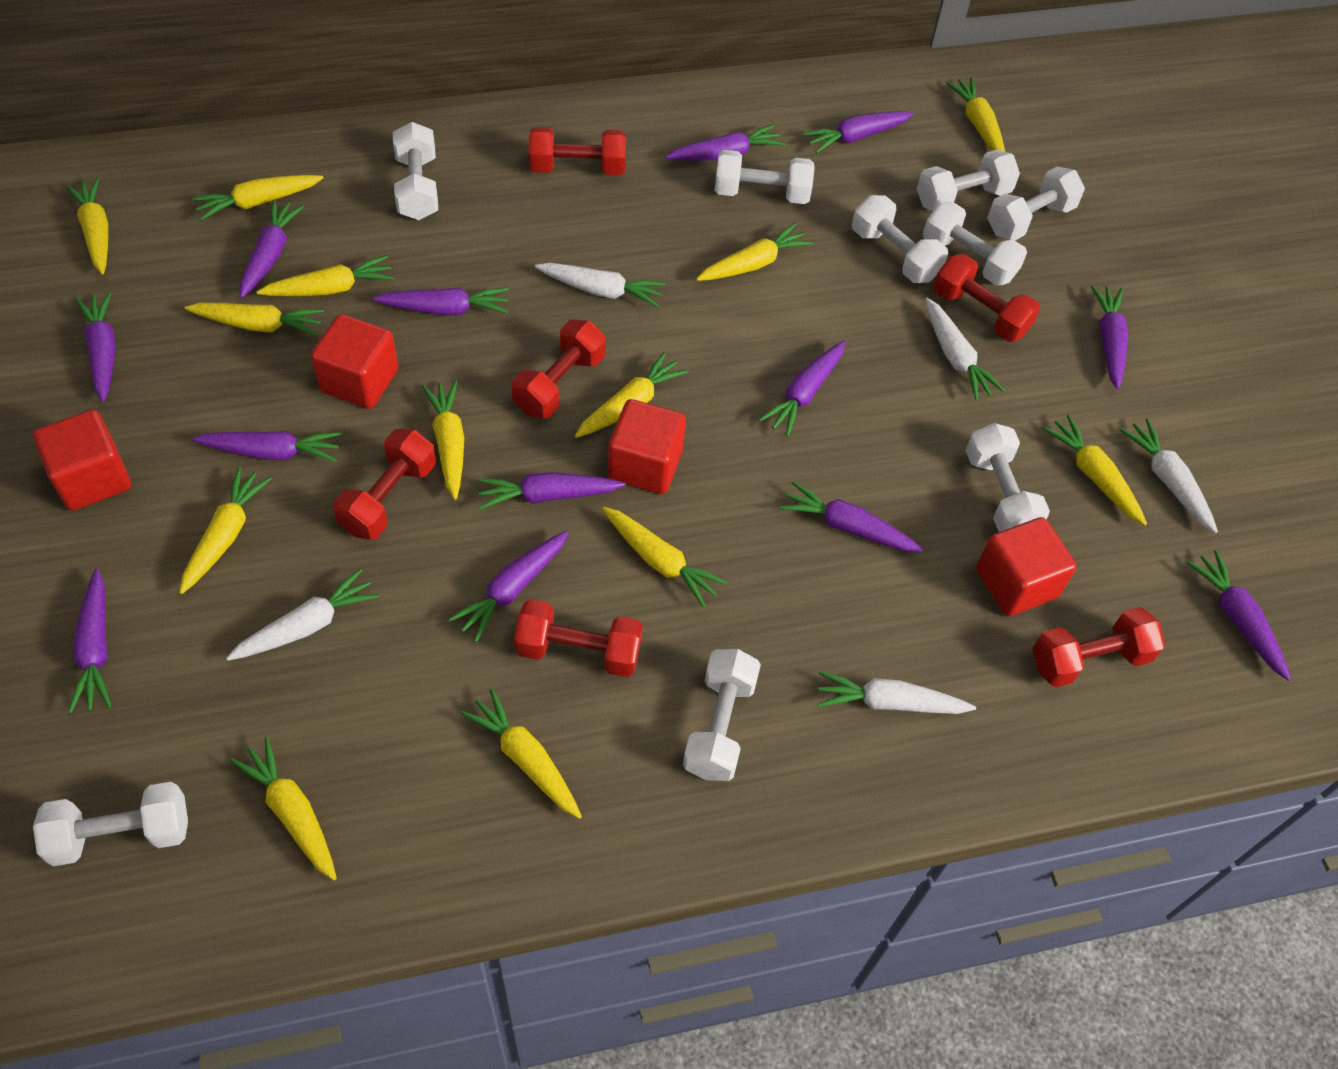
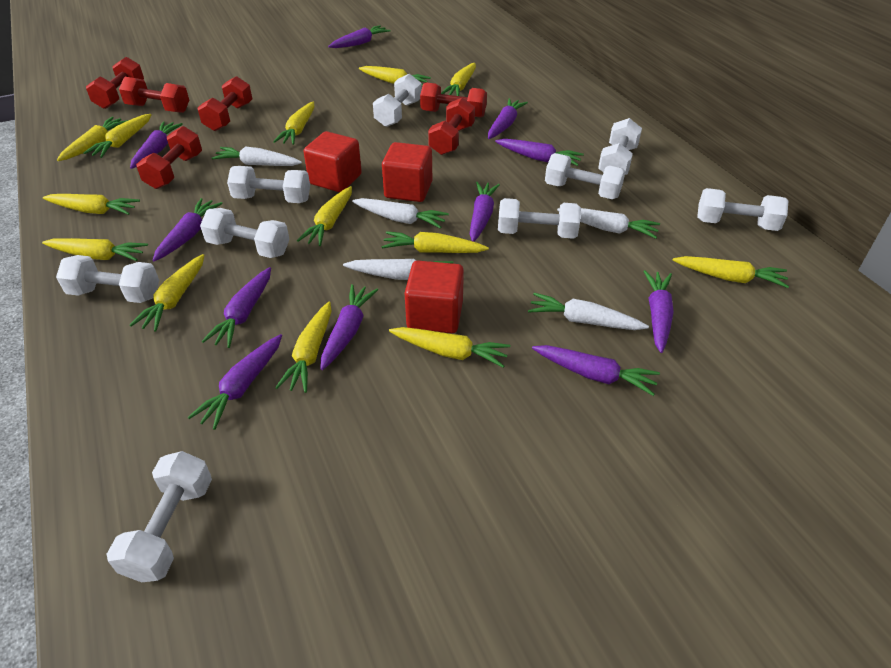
purple carrot: 13 -> 11
red cube: 4 -> 3

